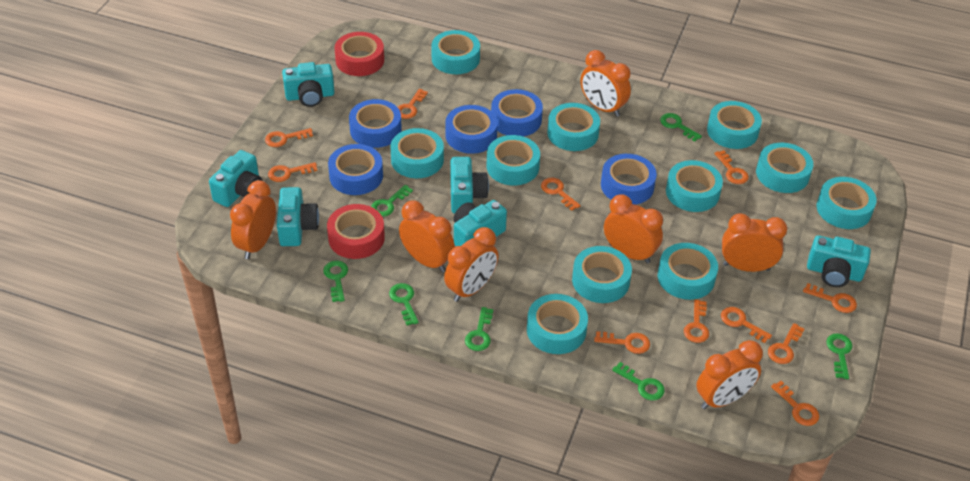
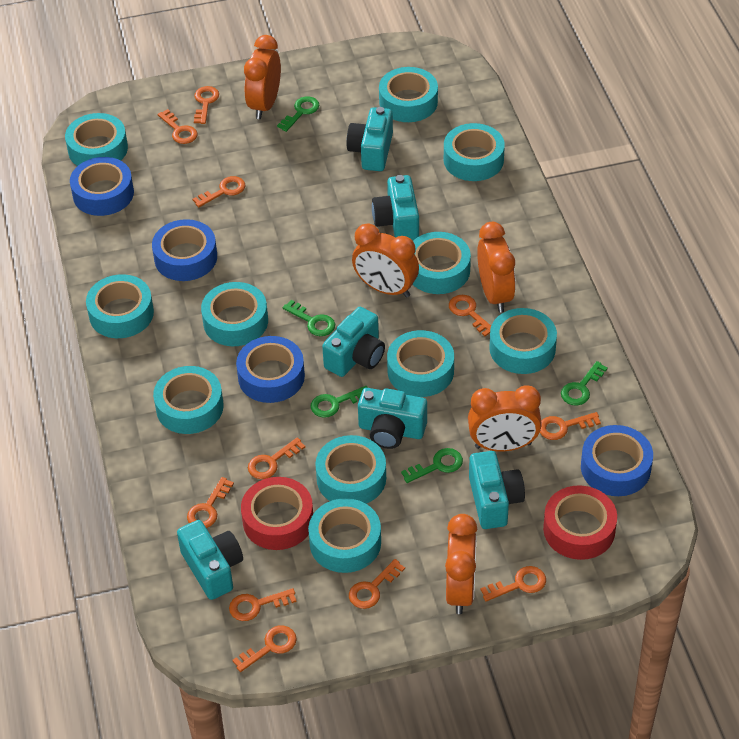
blue tape: 5 -> 4
green key: 7 -> 5
orange clock: 7 -> 5

